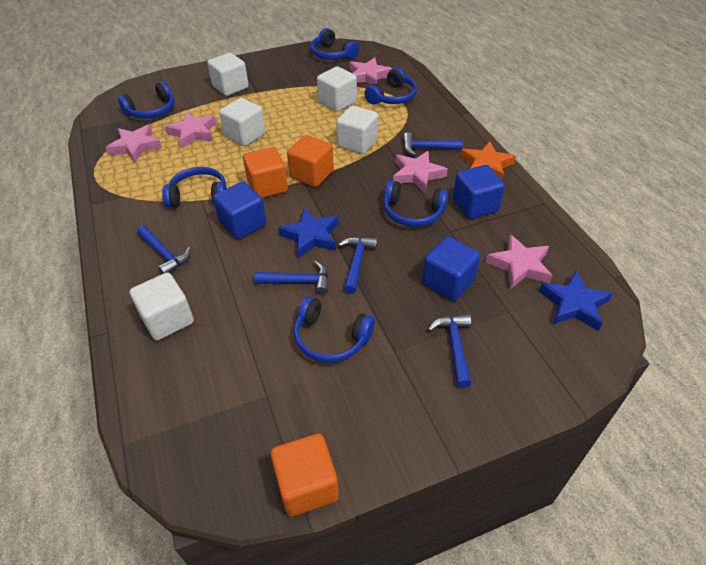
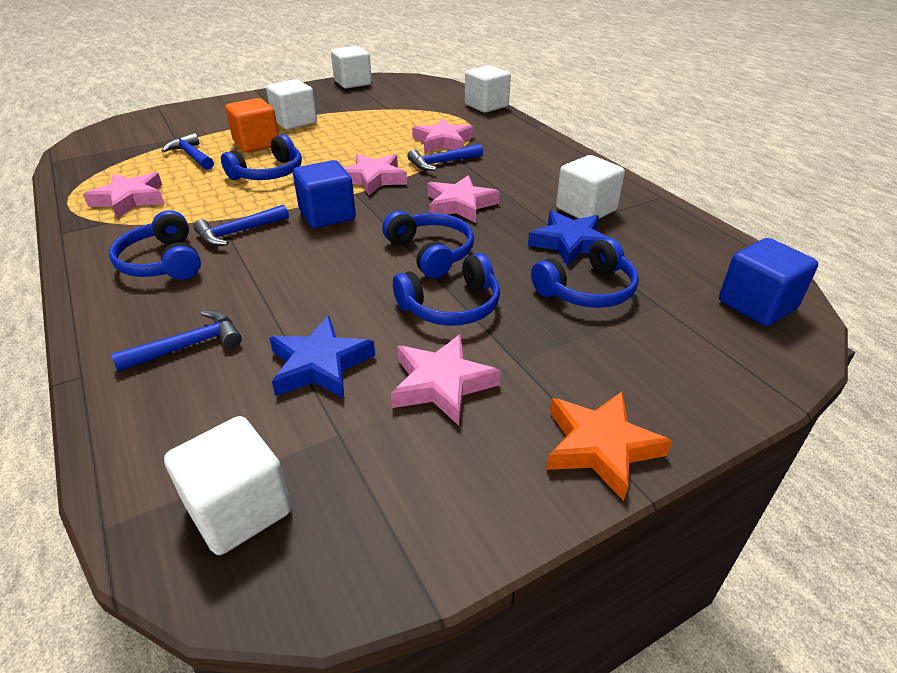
blue cube: 3 -> 2
blue hammer: 5 -> 4
blue headphones: 6 -> 5
orange cube: 3 -> 1

